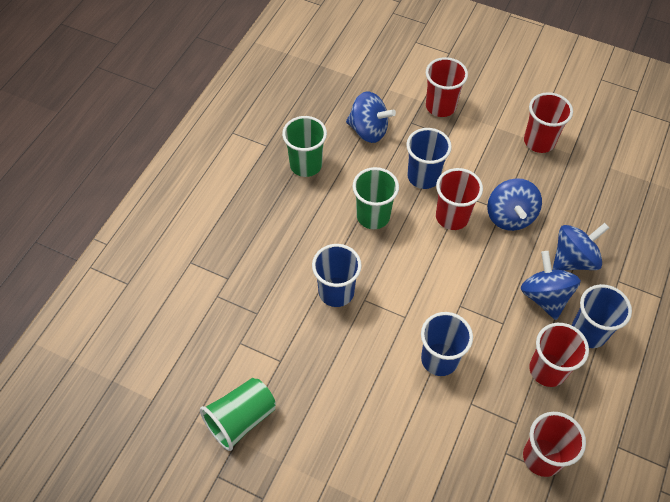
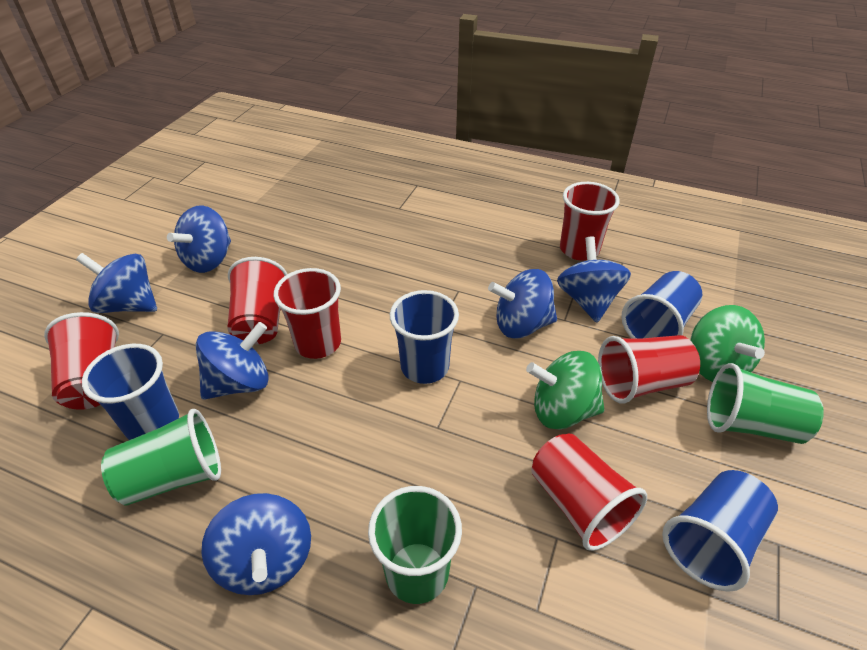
blue spinning top: 4 -> 6
green spinning top: 0 -> 2
red cup: 5 -> 6

